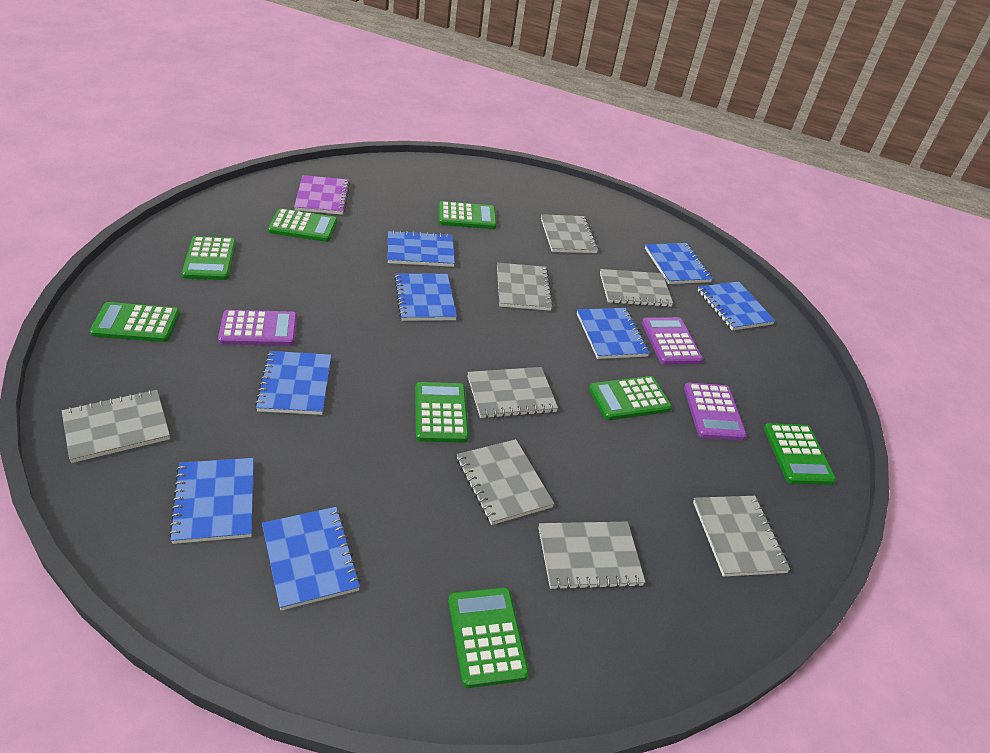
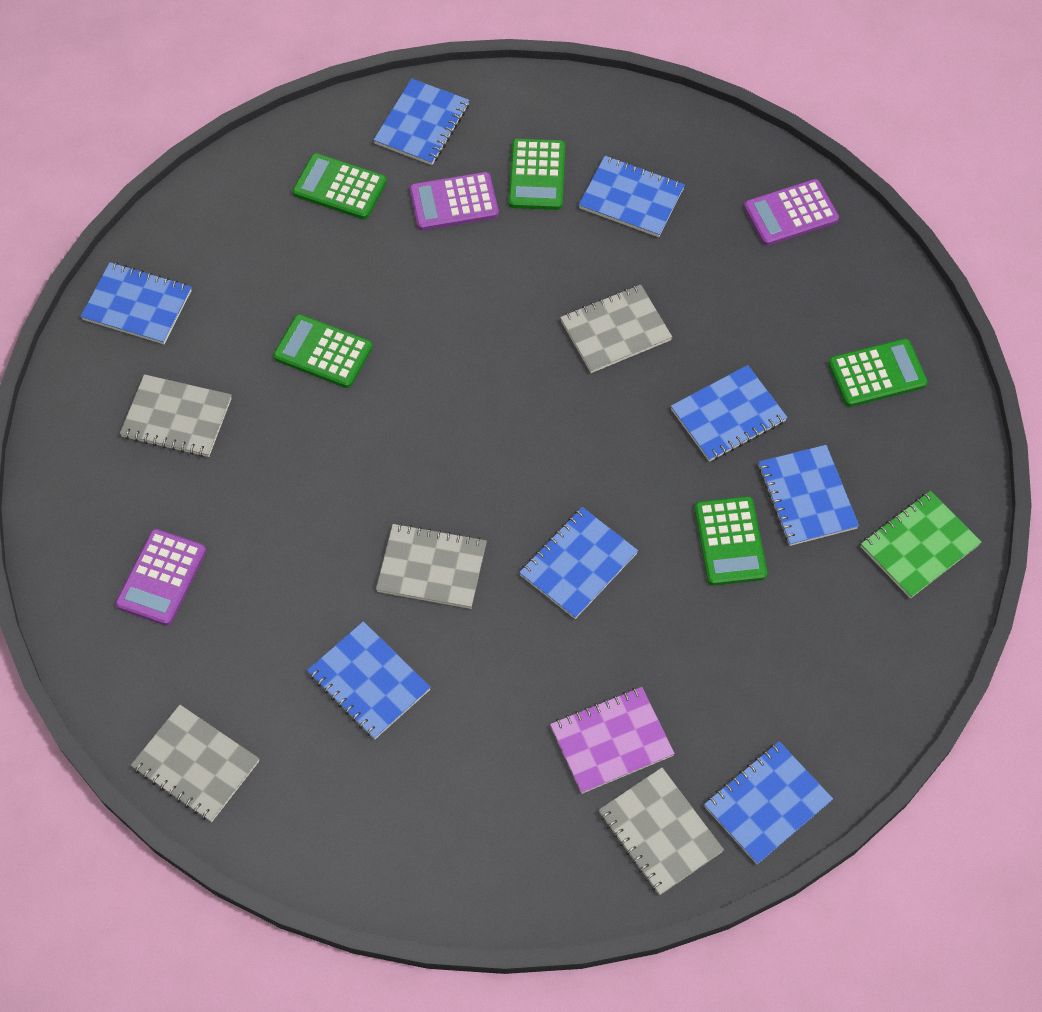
green calculator: 8 -> 5
green notebook: 0 -> 1
grey notebook: 8 -> 5

